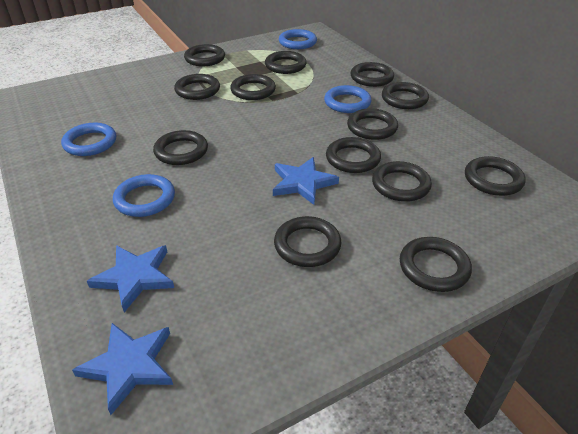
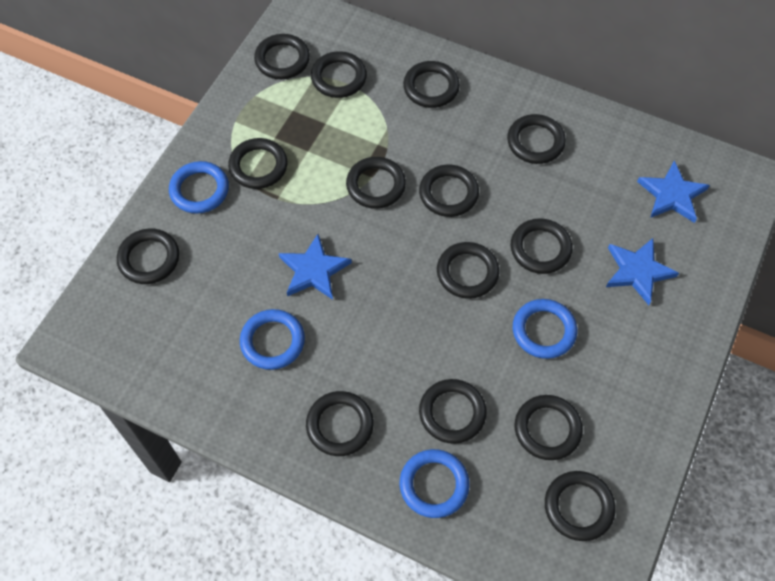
black ring: 13 -> 14

